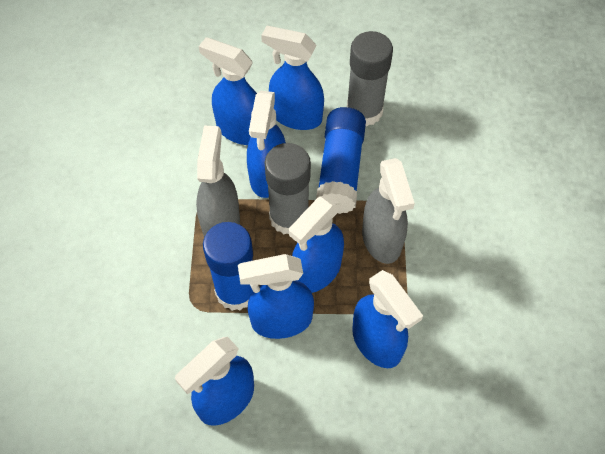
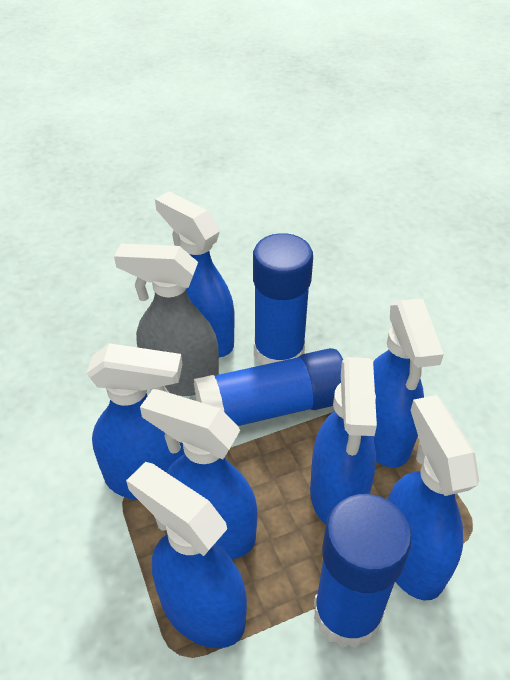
blue glue stick: 2 -> 3
grey glue stick: 2 -> 0
grey spray bottle: 2 -> 1

